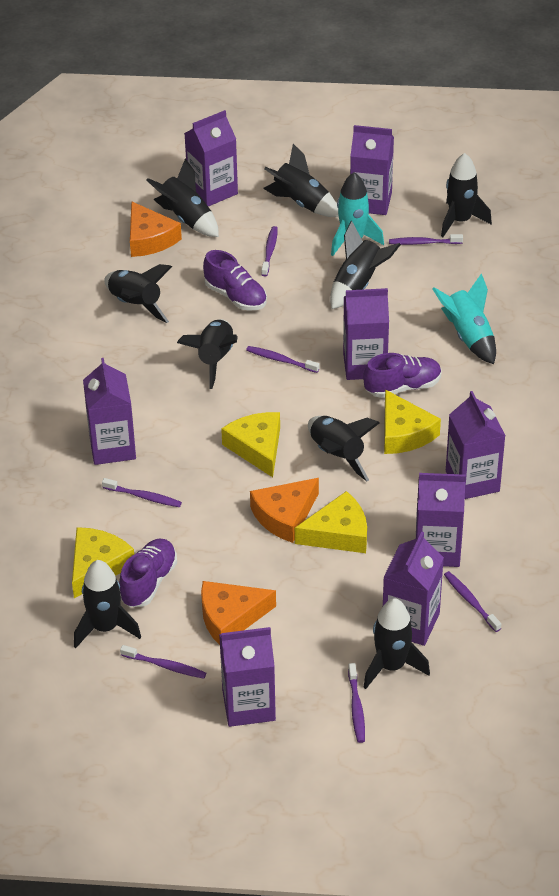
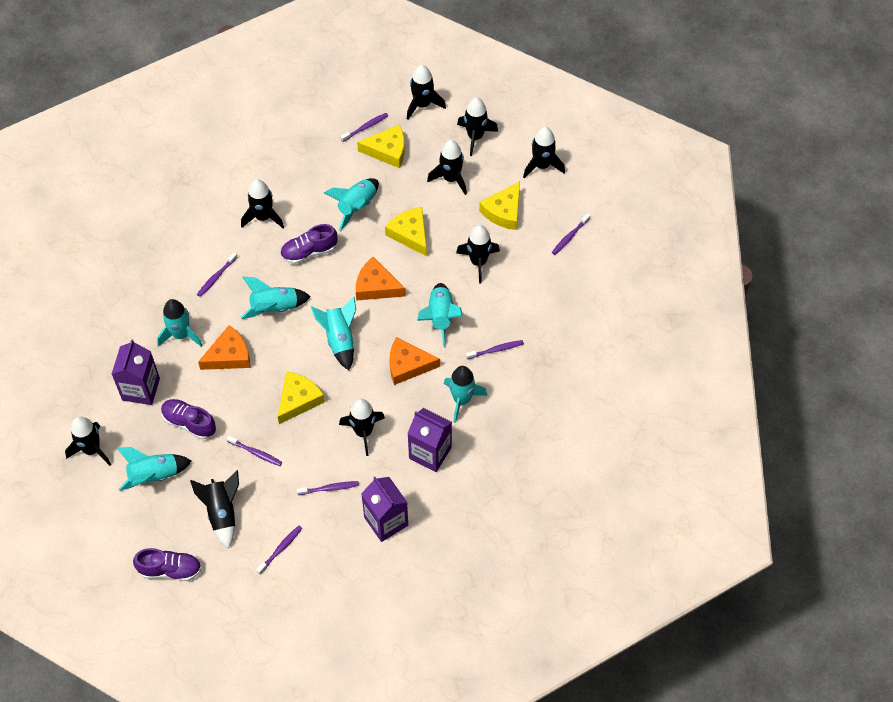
purple carton: 8 -> 3
turquoise rocket: 2 -> 7

